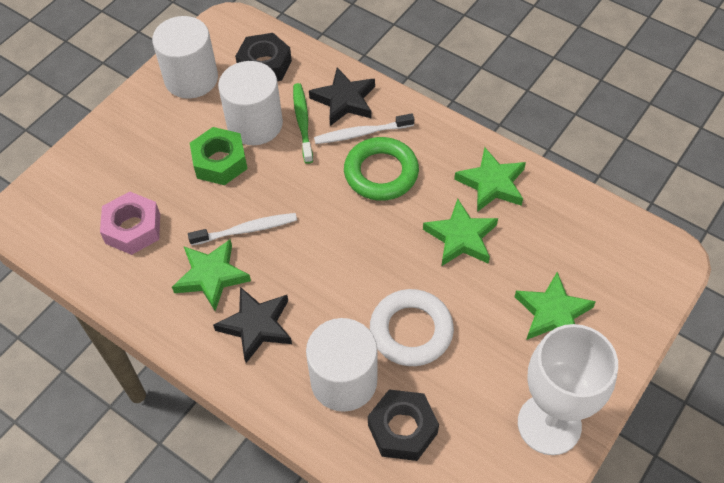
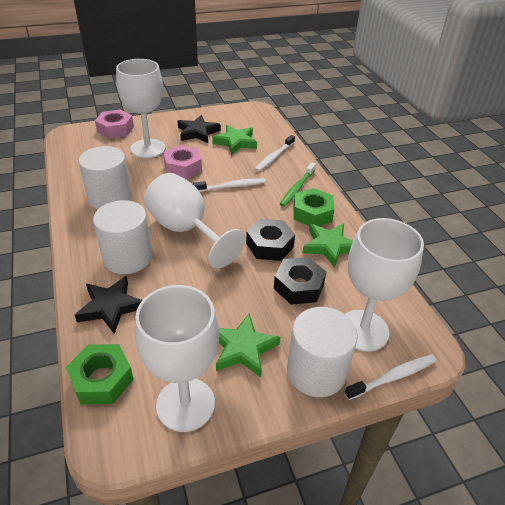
green nut: 1 -> 2
green ring: 1 -> 0
green star: 4 -> 3
pink nut: 1 -> 2
white goblet: 1 -> 4
white ring: 1 -> 0
white toothbrush: 2 -> 3

